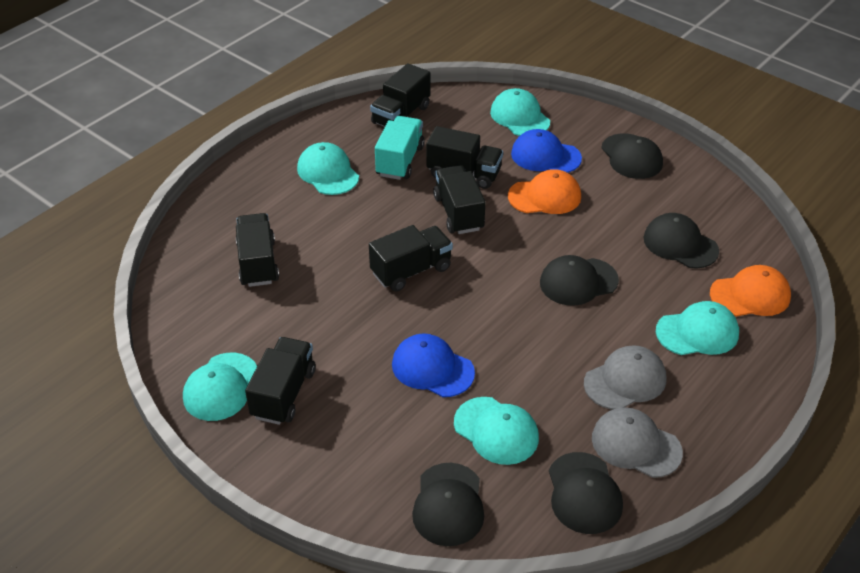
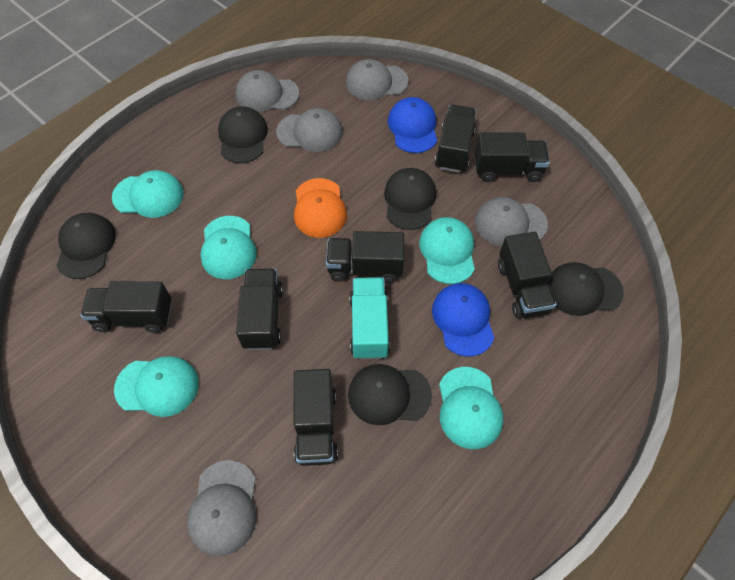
black truck: 6 -> 7
grey cap: 2 -> 5
orange cap: 2 -> 1

